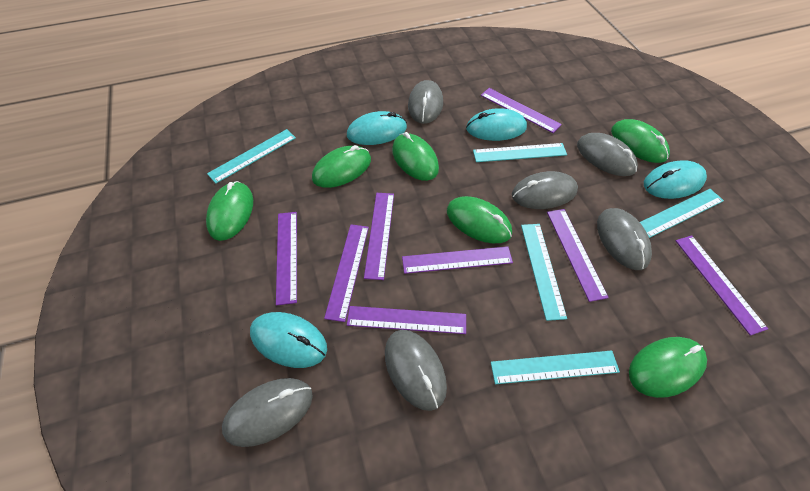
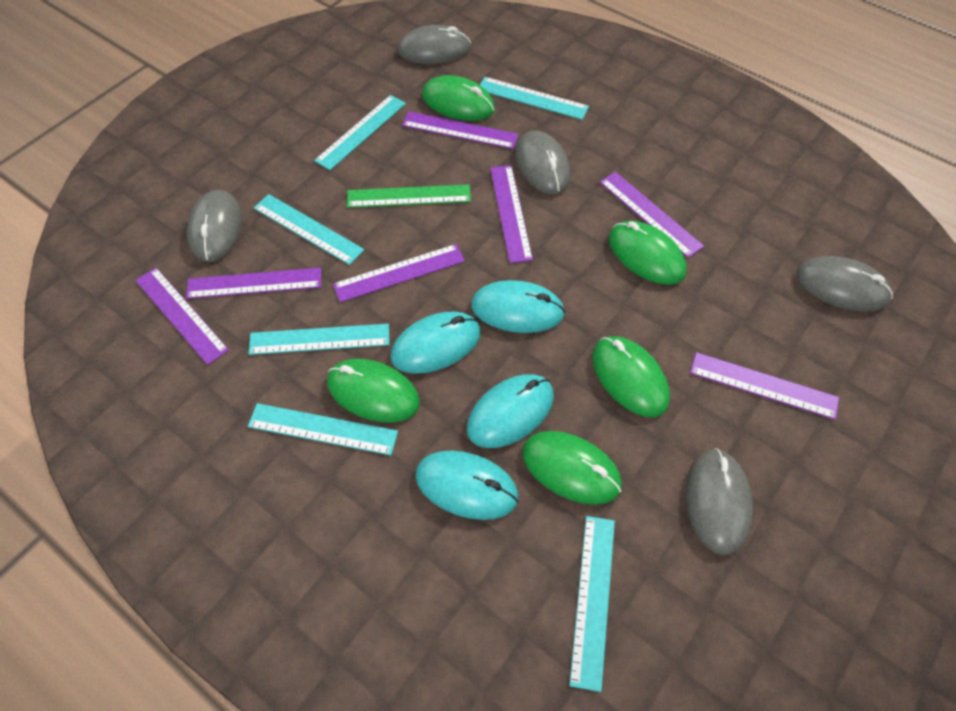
green mouse: 6 -> 5
green ruler: 0 -> 1
grey mouse: 6 -> 5
purple ruler: 8 -> 7
turquoise ruler: 5 -> 6

